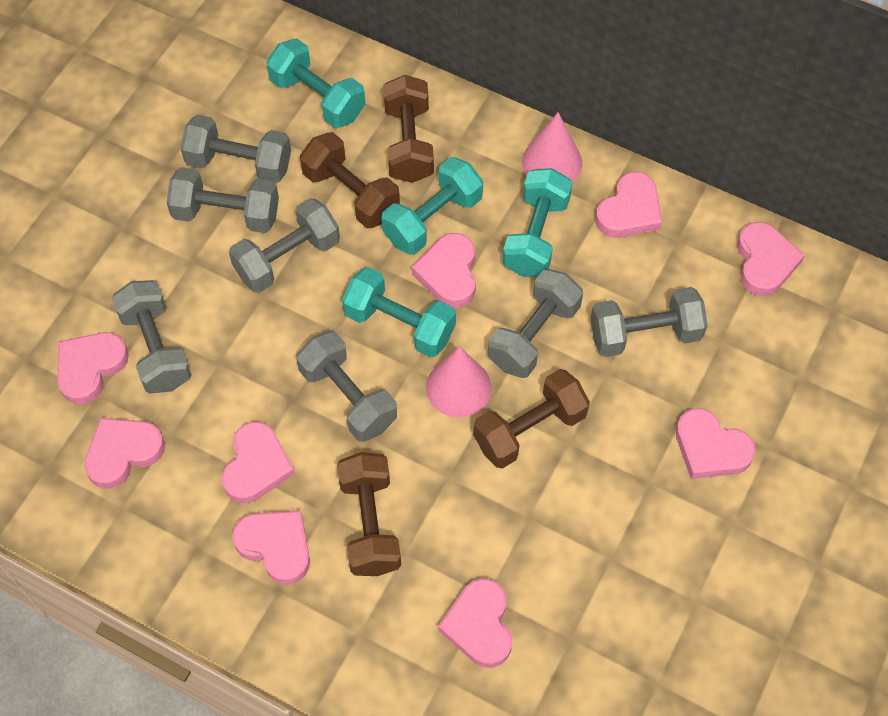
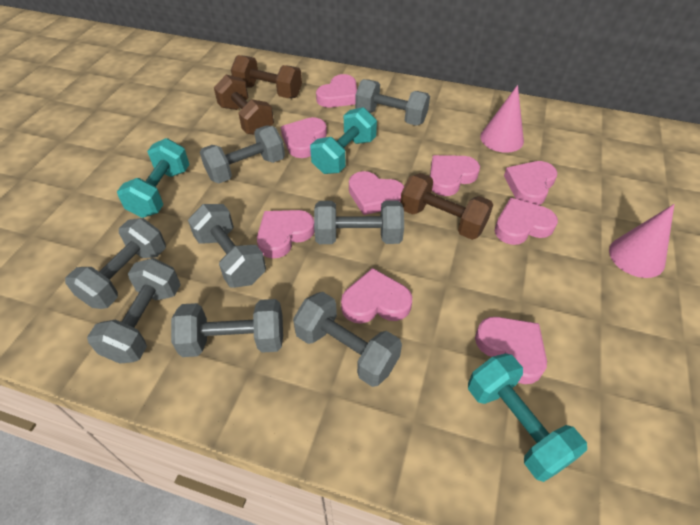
brown dumbbell: 4 -> 3
grey dumbbell: 7 -> 8
turquoise dumbbell: 4 -> 3

